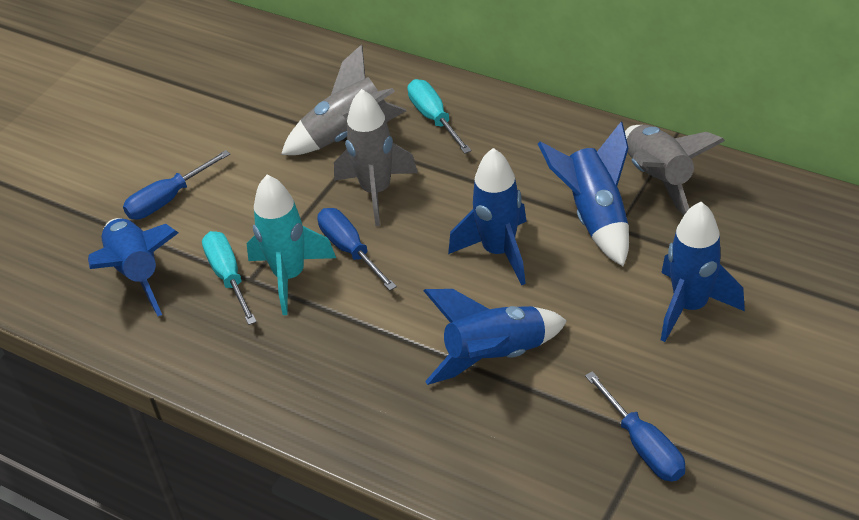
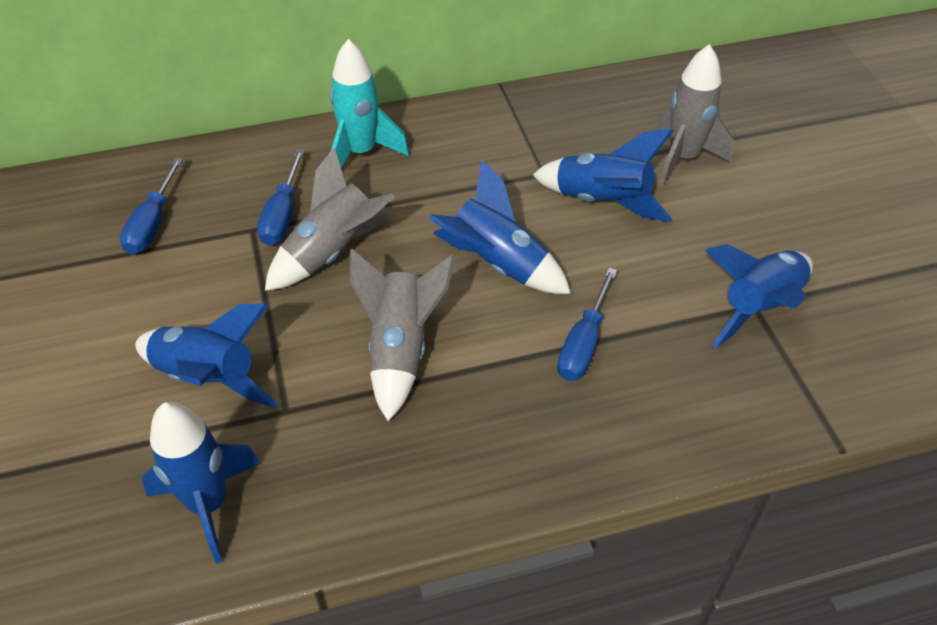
turquoise screwdriver: 2 -> 0

